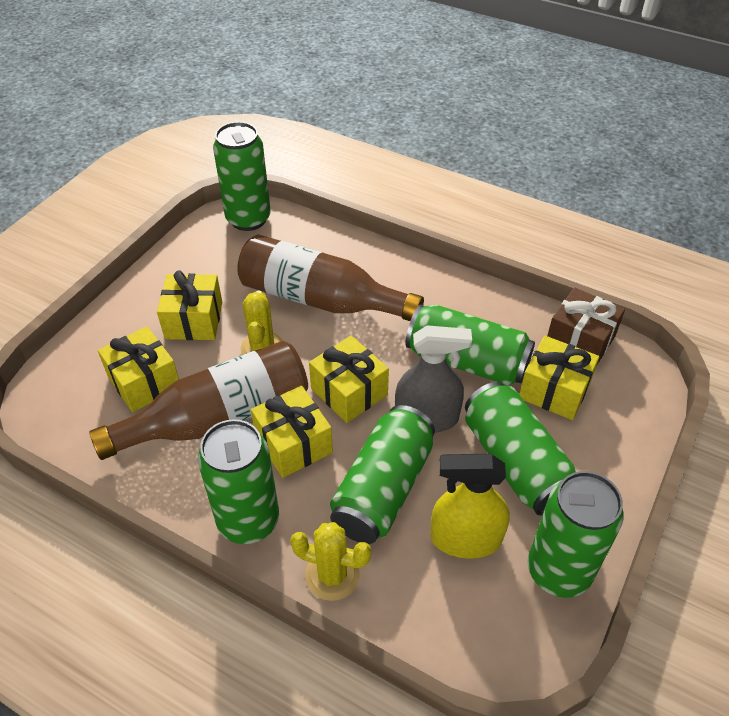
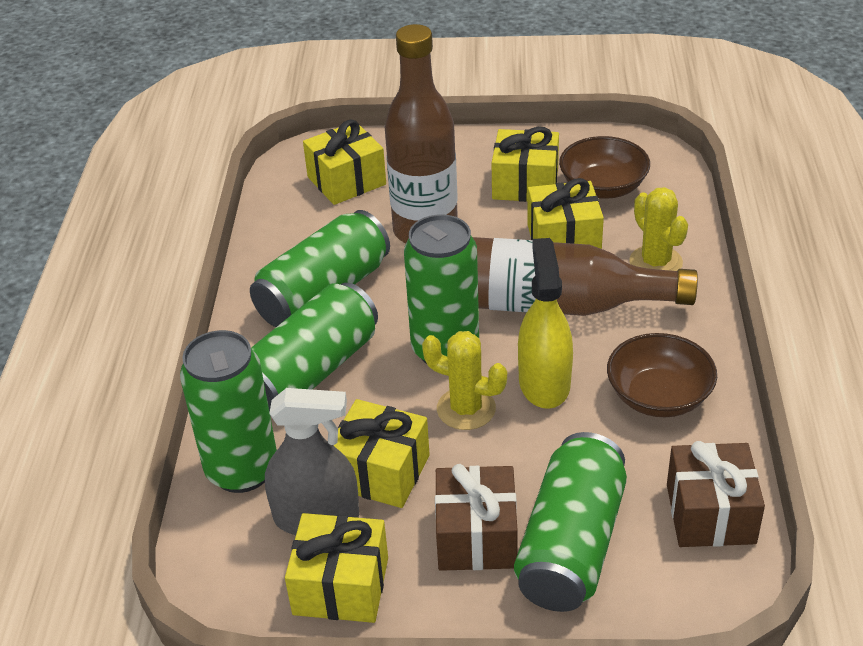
brown bowl: 0 -> 2
brown gift: 1 -> 2
green can: 6 -> 5

